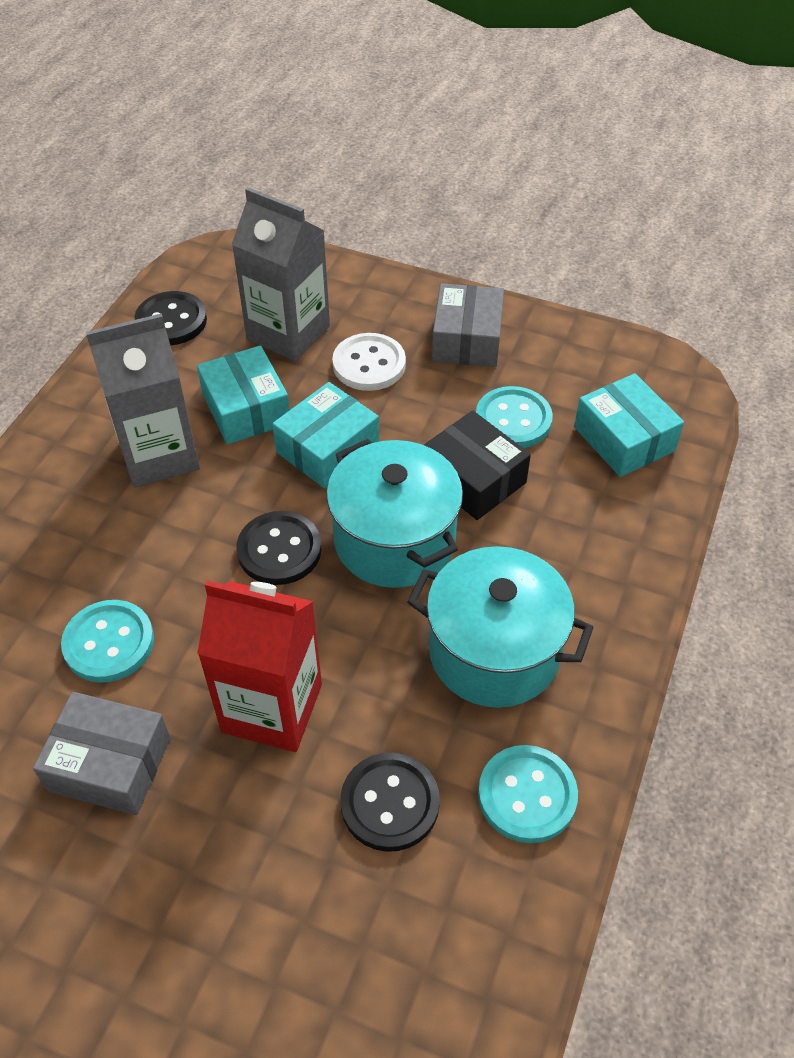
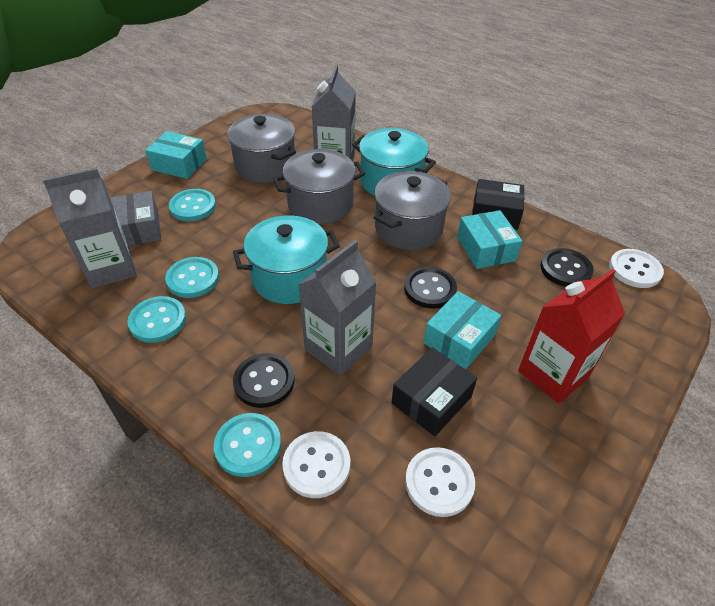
black box: 1 -> 2
grey box: 2 -> 1
grey carton: 2 -> 3
grey pot: 0 -> 3
turquoise button: 3 -> 4
white button: 1 -> 3

